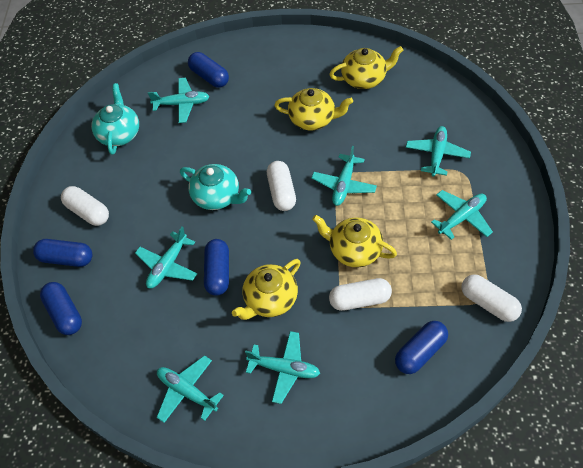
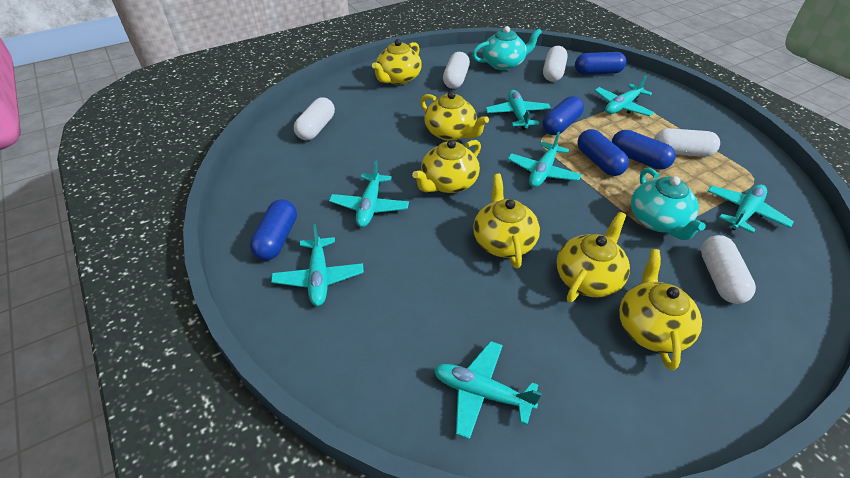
white capsule: 4 -> 5
yellow teapot: 4 -> 6

